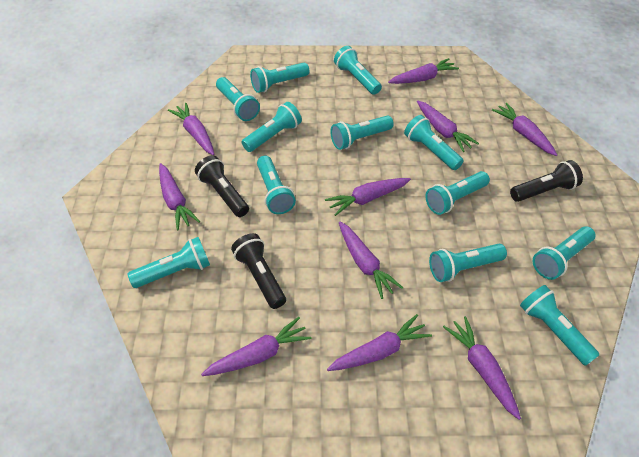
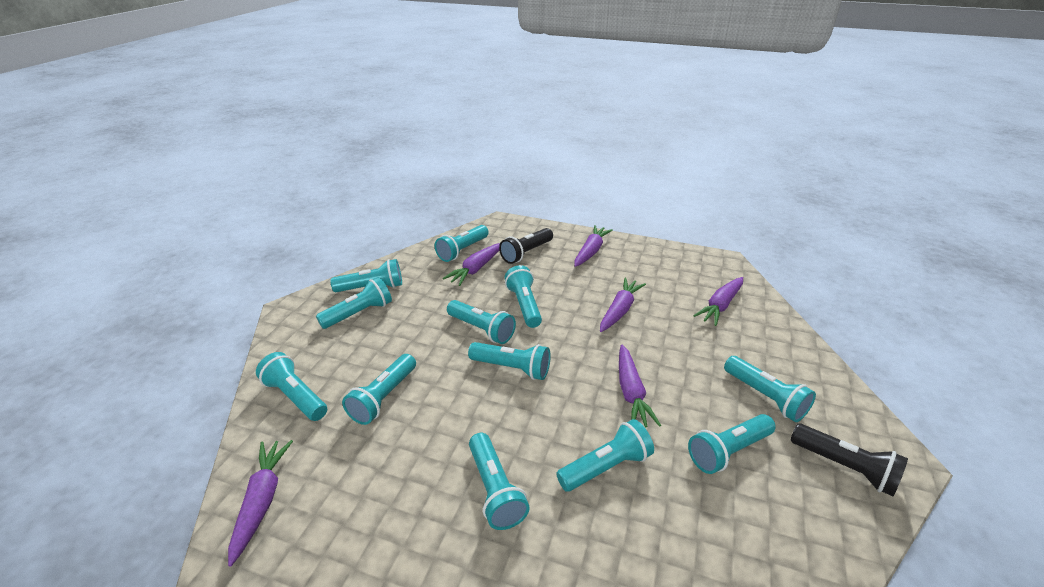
black flashlight: 3 -> 2
purple carrot: 10 -> 6

